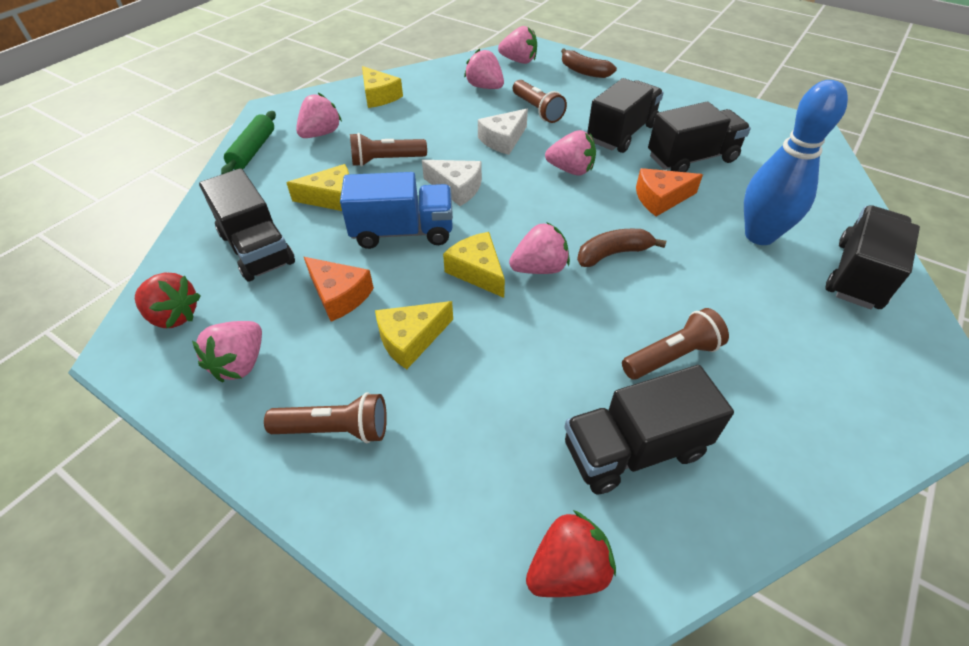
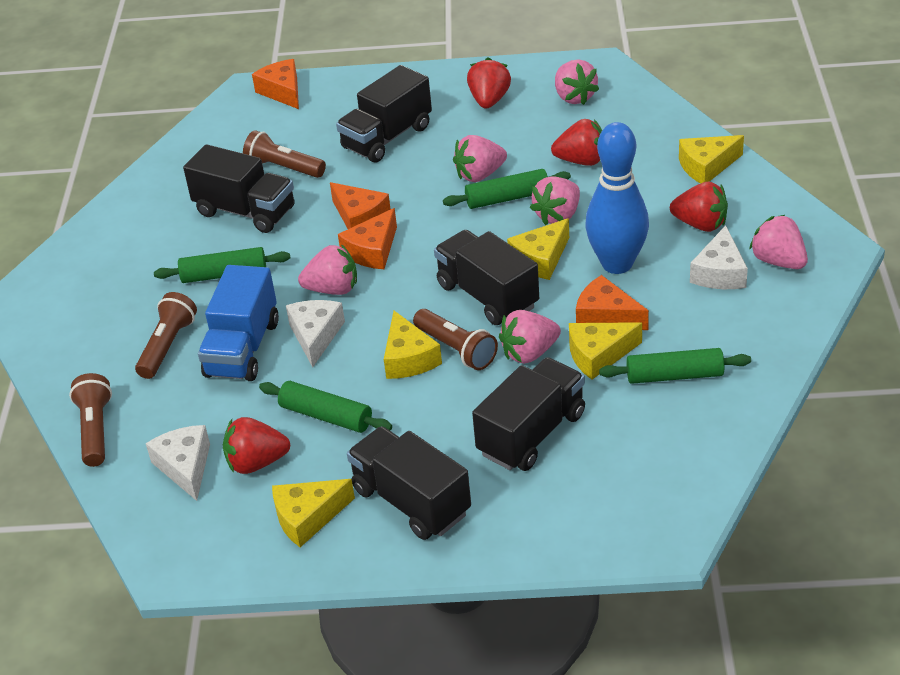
brown banana: 2 -> 0
green rolling pin: 1 -> 4
orange cheese: 2 -> 4
red strawberry: 2 -> 4
white cheese: 2 -> 3
yellow cheese: 4 -> 5

